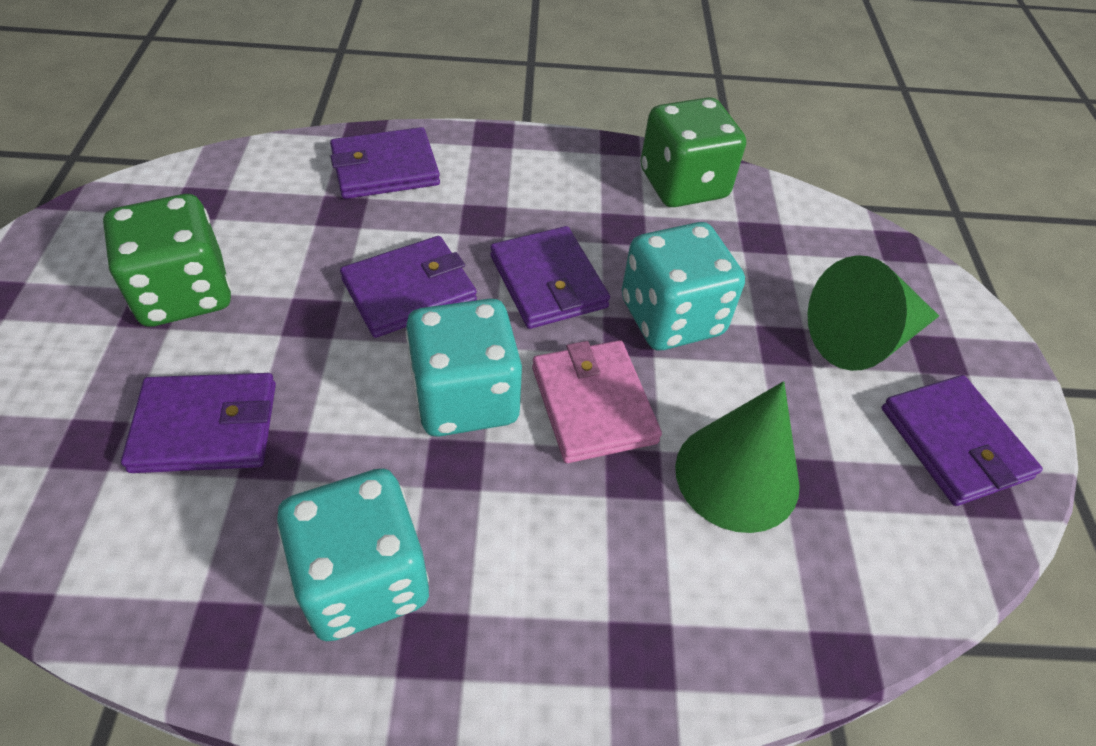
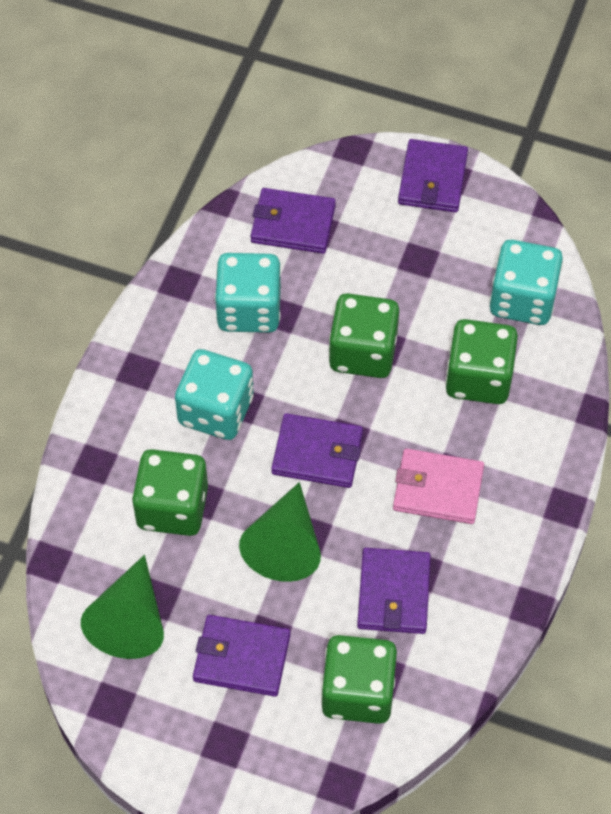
green dice: 2 -> 4

